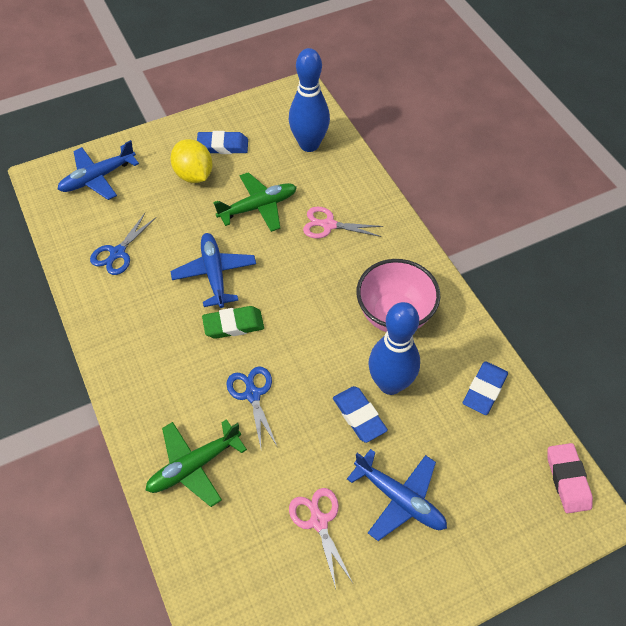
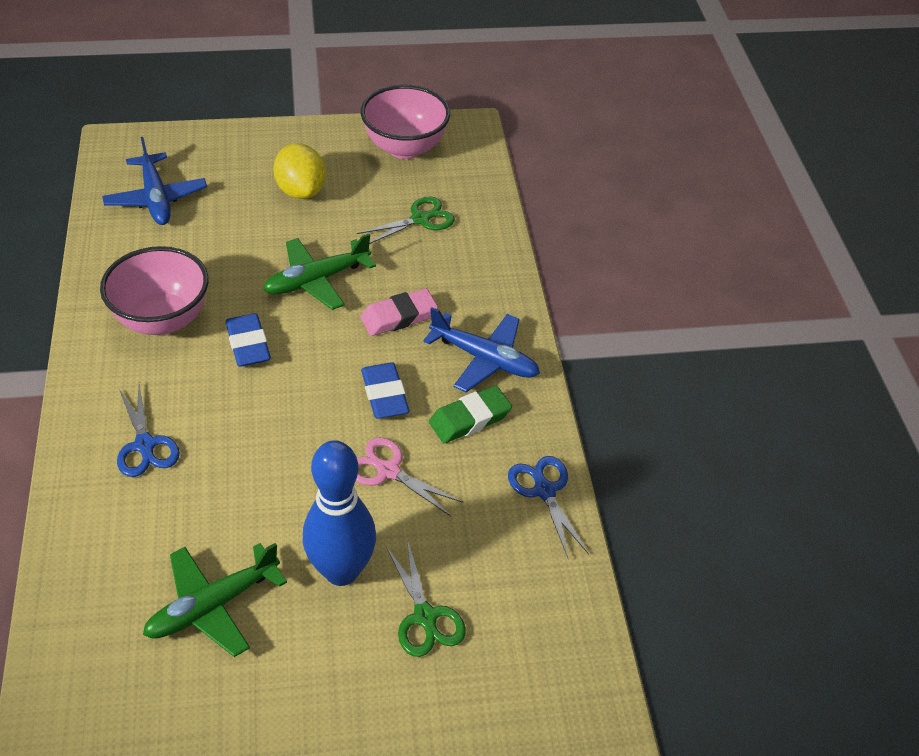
blue bowling pin: 2 -> 1
blue eraser: 3 -> 2
blue plane: 3 -> 2
green scissors: 0 -> 2
pink bowl: 1 -> 2
pink scissors: 2 -> 1

